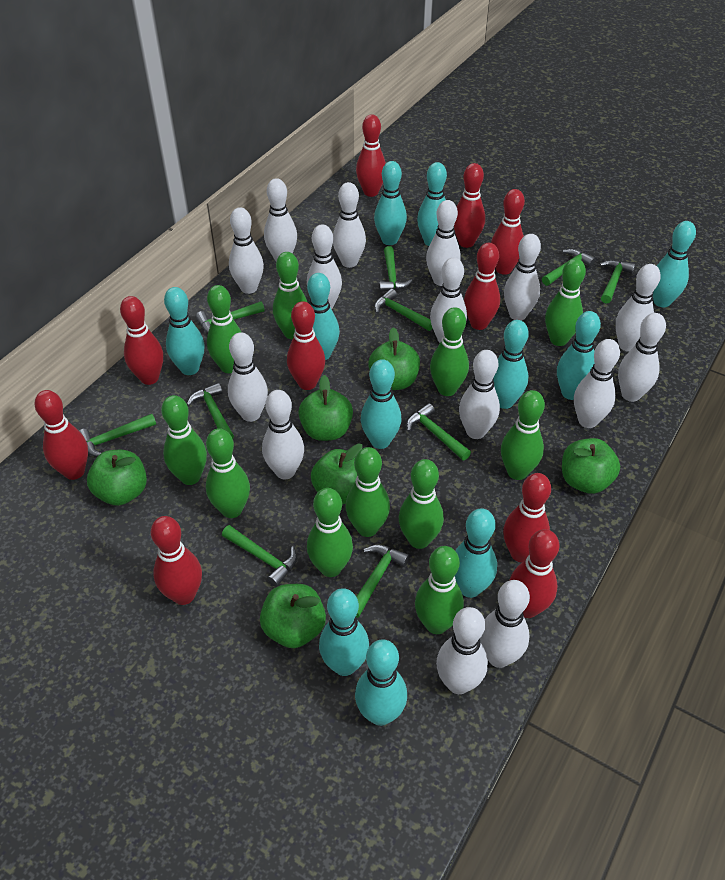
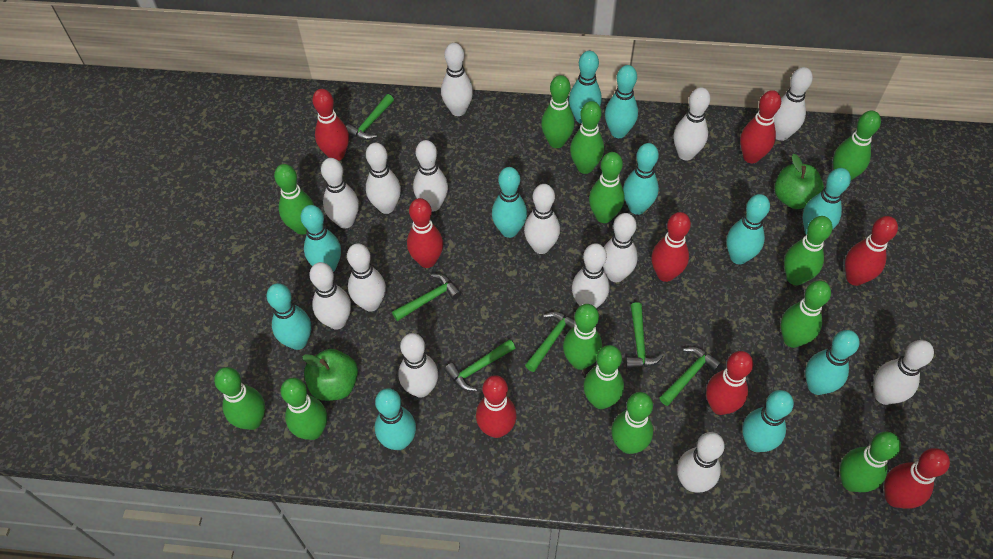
green apple: 6 -> 2
green bowling pin: 11 -> 13
green hammer: 10 -> 6
red bowling pin: 10 -> 8
white bowling pin: 15 -> 14

